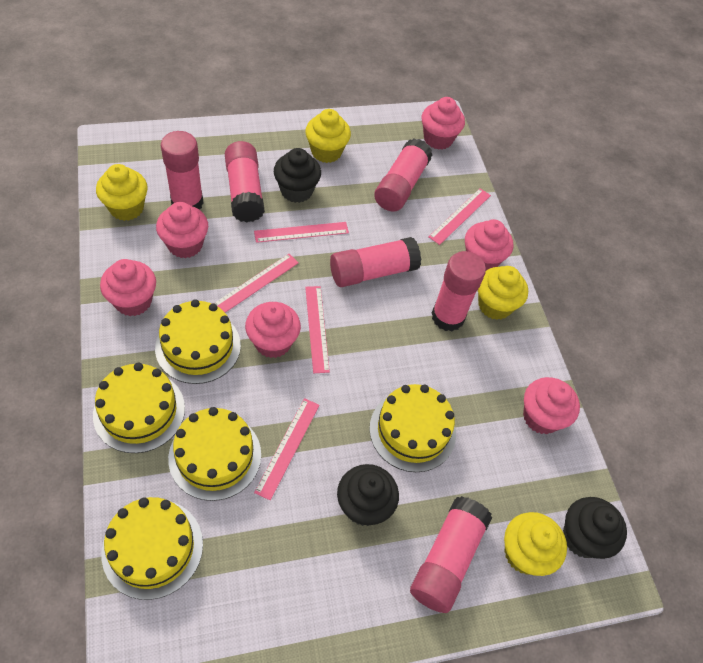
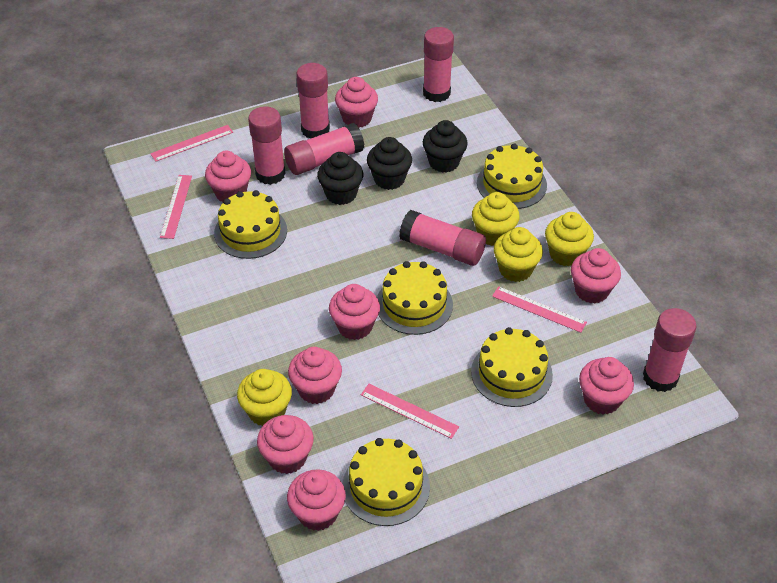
pink cupcake: 6 -> 8
pink ruler: 5 -> 4

